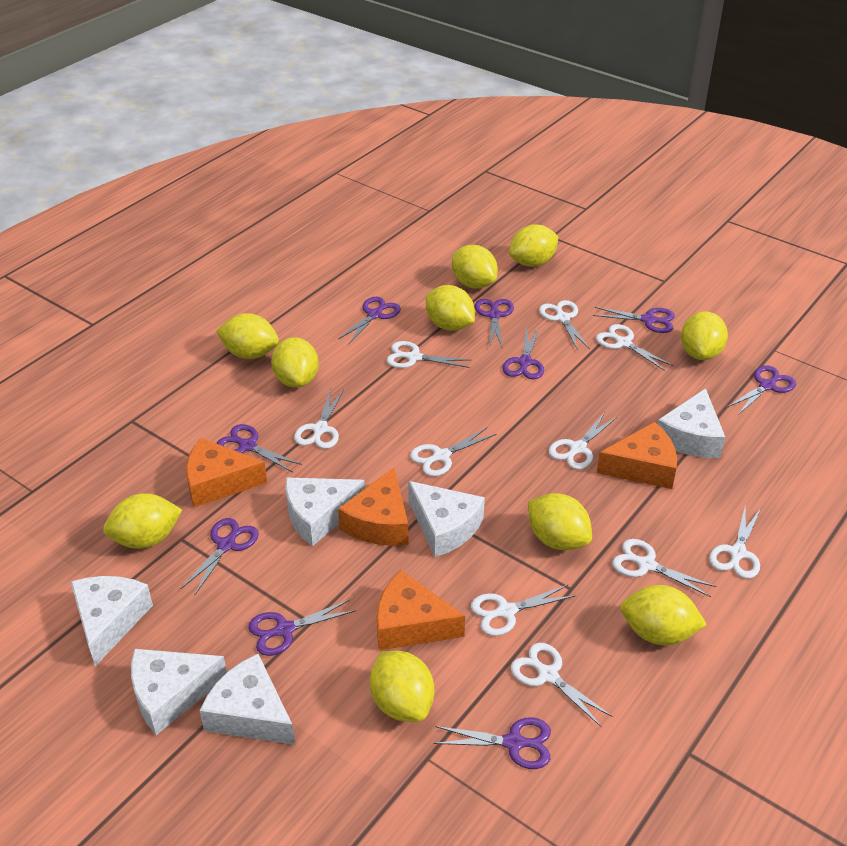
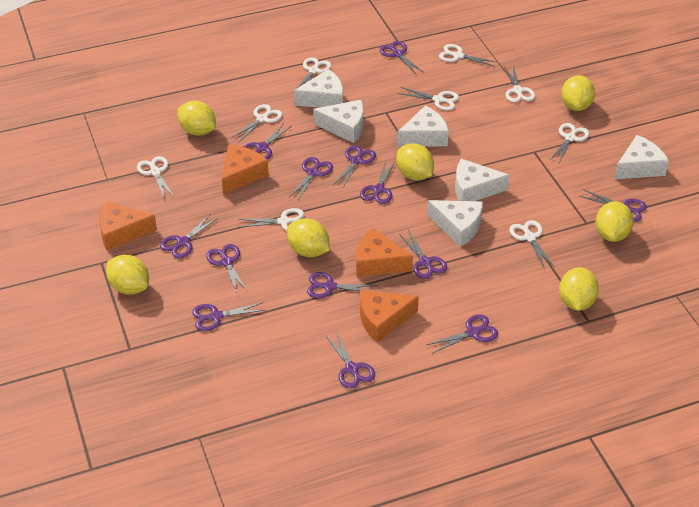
purple scissors: 9 -> 13
white scissors: 10 -> 9
yellow lemon: 10 -> 7

